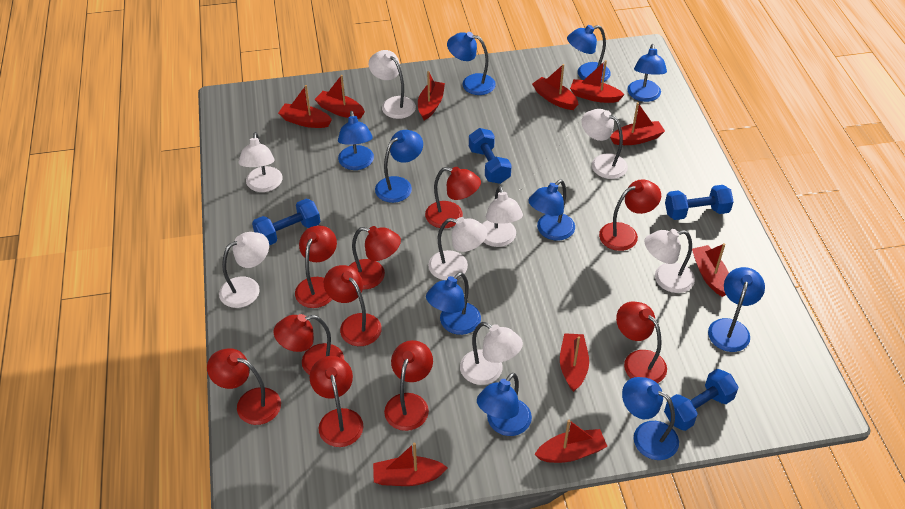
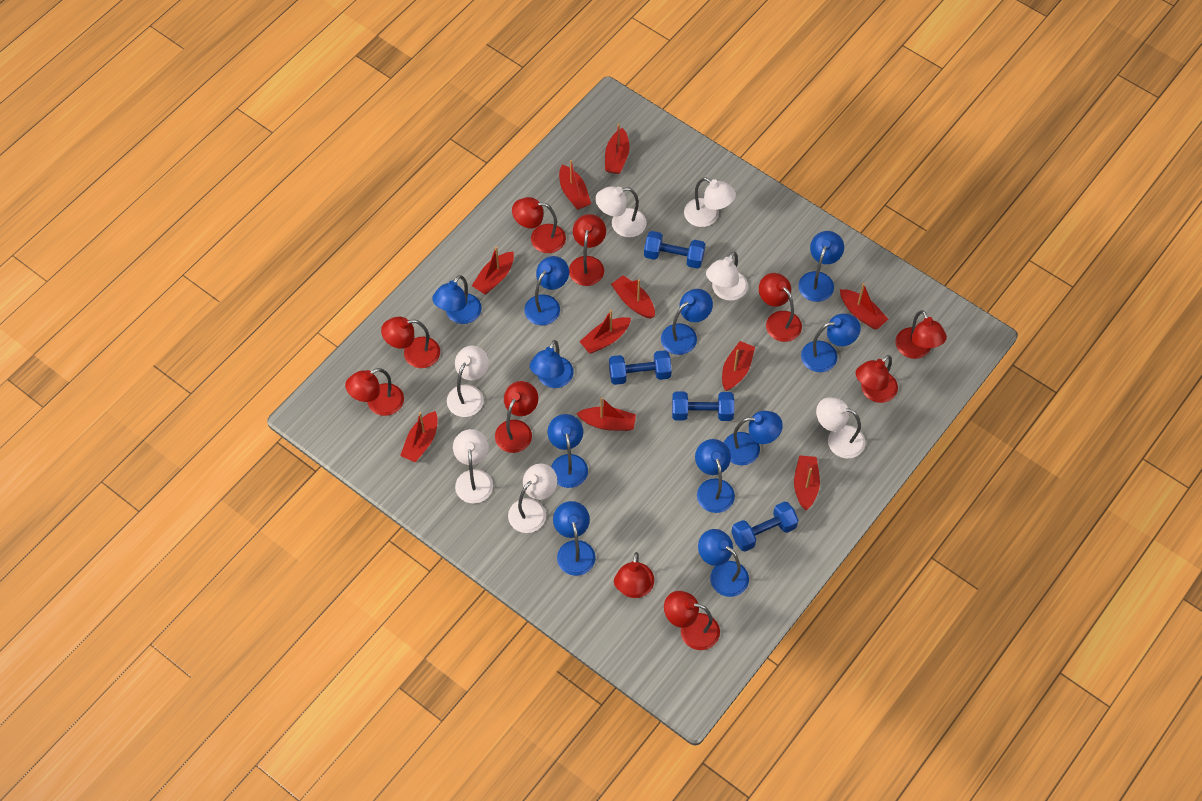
blue lamp: 10 -> 11
white lamp: 8 -> 7

